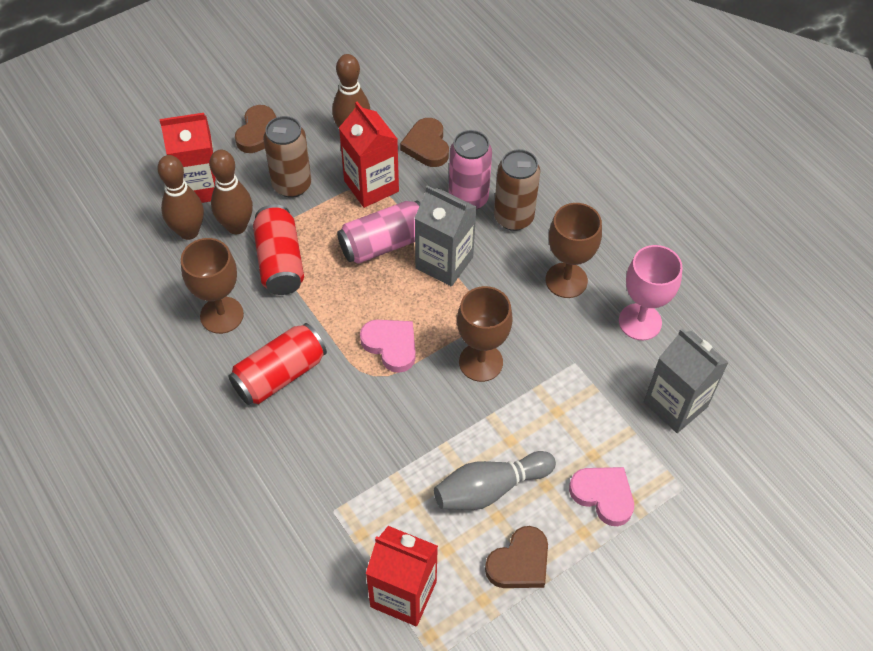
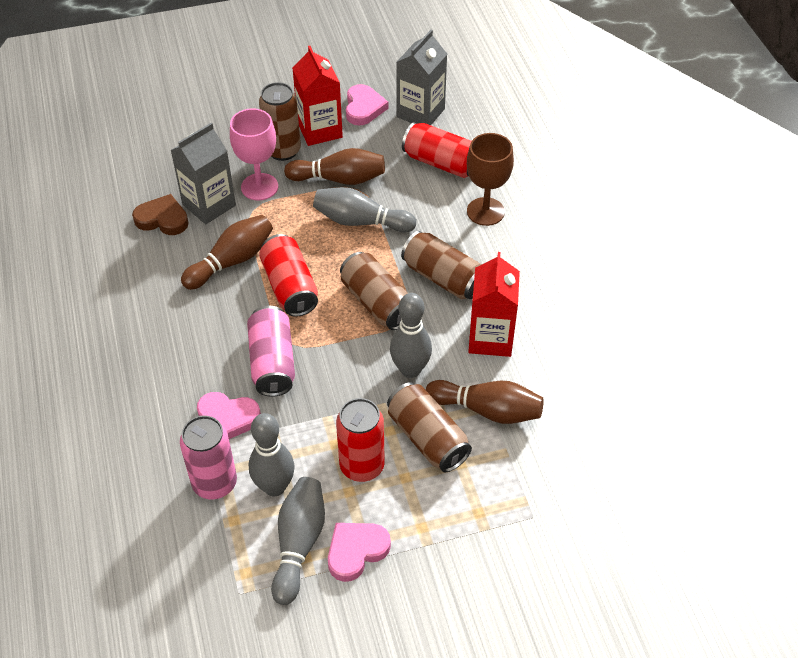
brown can: 2 -> 4
brown goblet: 3 -> 1
brown heart: 3 -> 1
grey bowling pin: 1 -> 4
pink heart: 2 -> 3
red can: 2 -> 3
red carton: 3 -> 2

